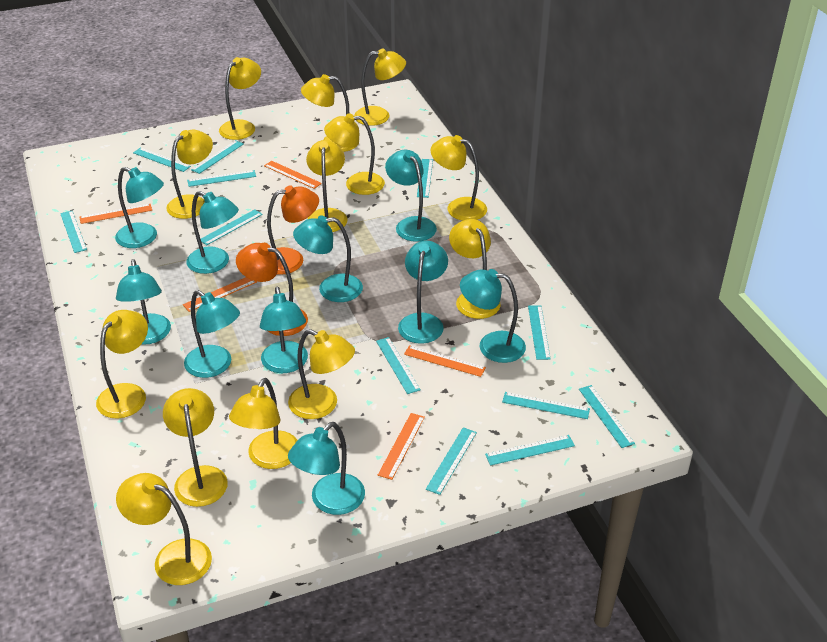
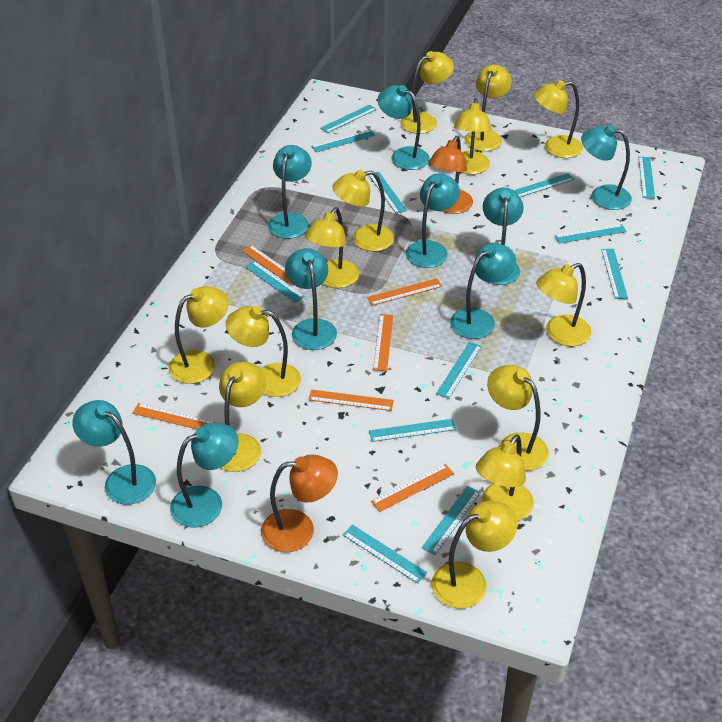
orange ruler: 5 -> 6
turquoise lamp: 10 -> 9

